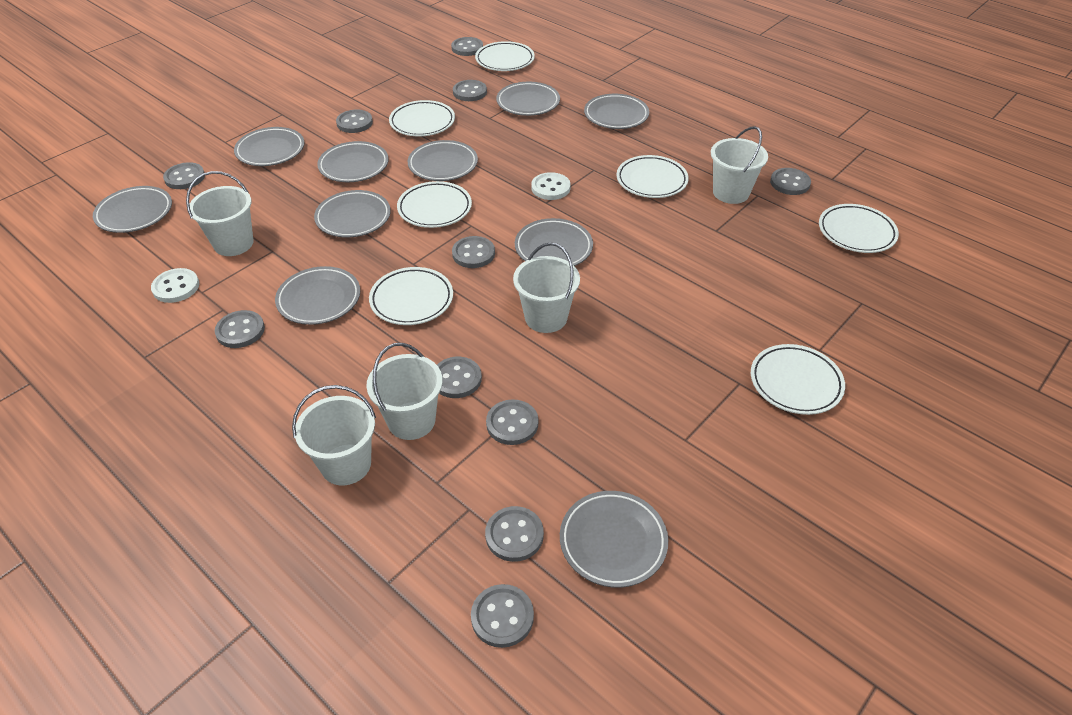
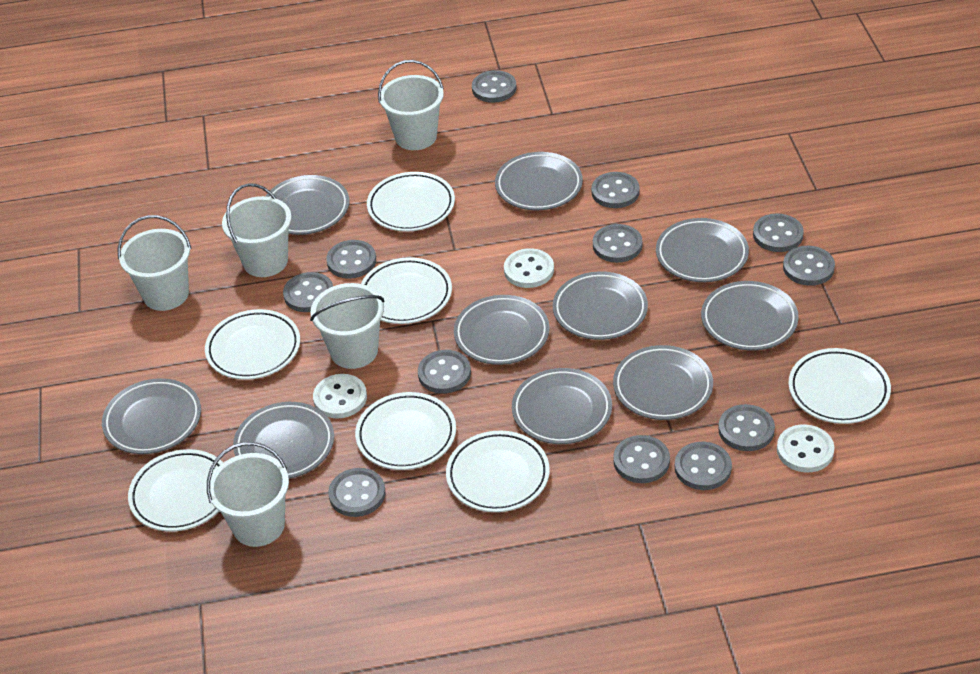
grey button: 11 -> 12
white button: 2 -> 3

